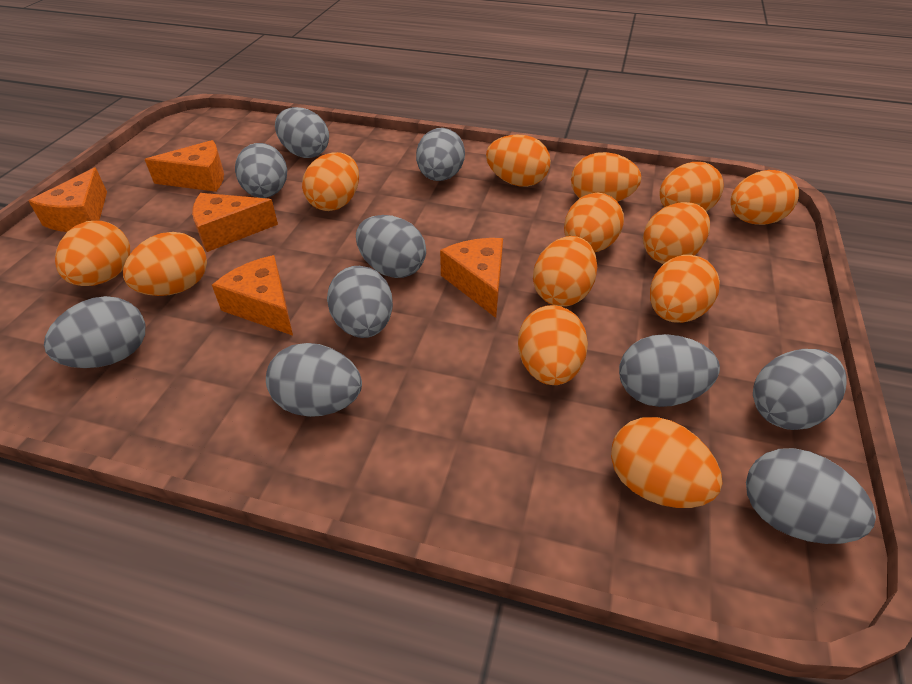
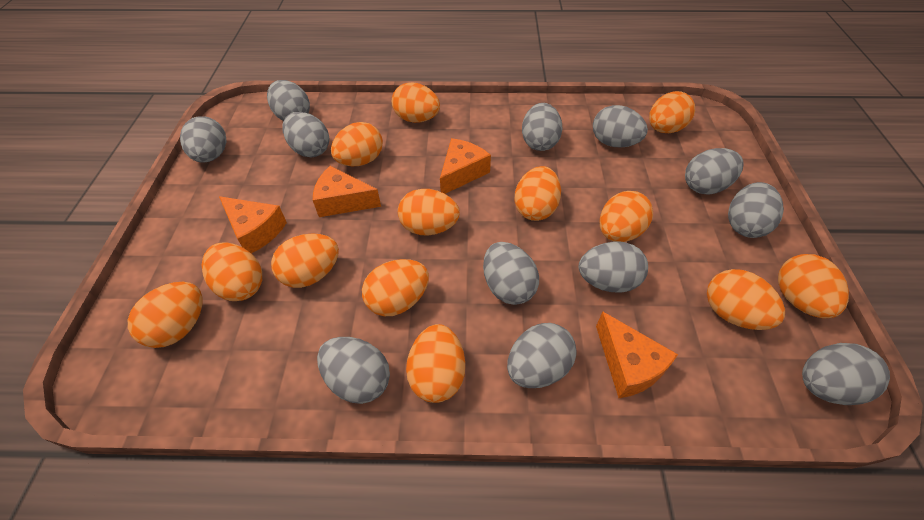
grey egg: 10 -> 12
orange cheese: 5 -> 4

